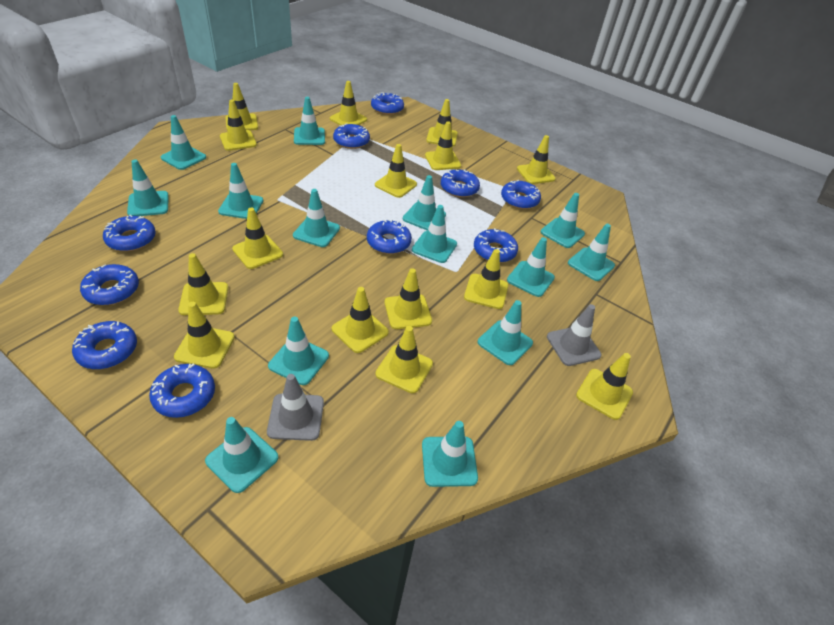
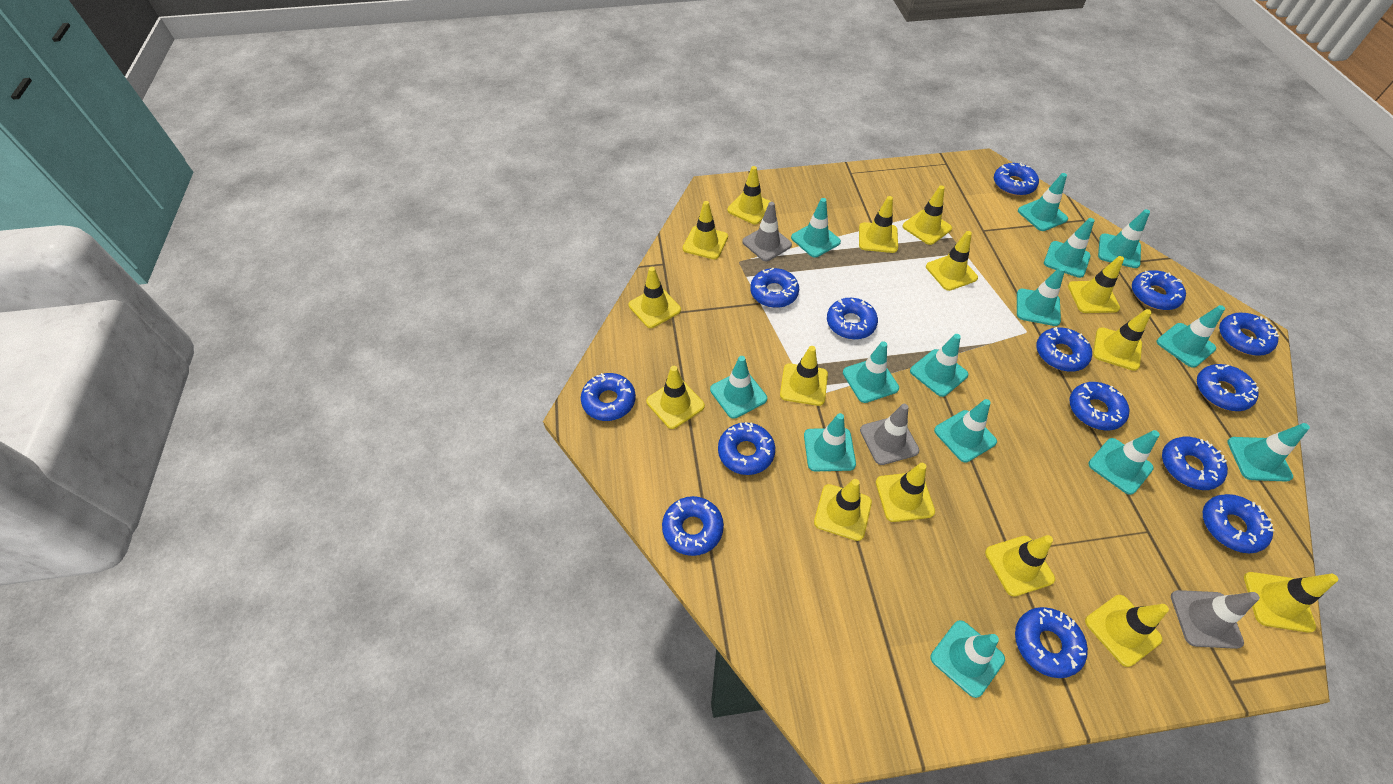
blue donut: 10 -> 14
grey traffic cone: 2 -> 3

